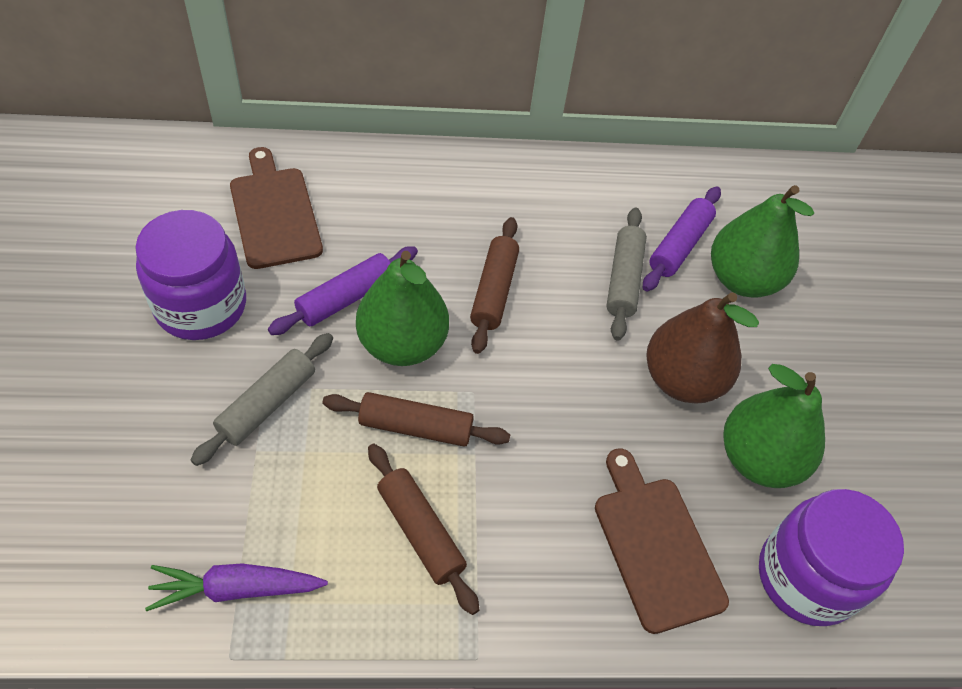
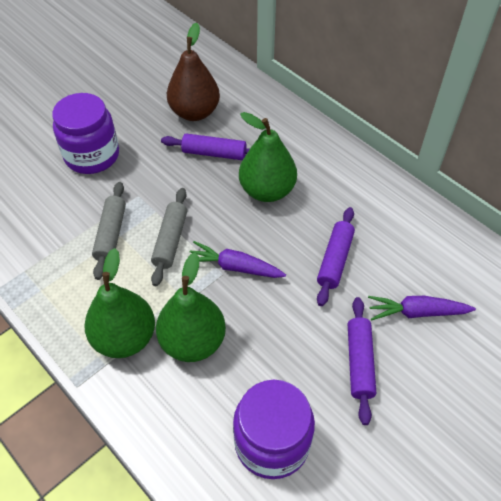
brown cutting board: 2 -> 0
brown rolling pin: 3 -> 0
purple carrot: 1 -> 2
purple rolling pin: 2 -> 3

